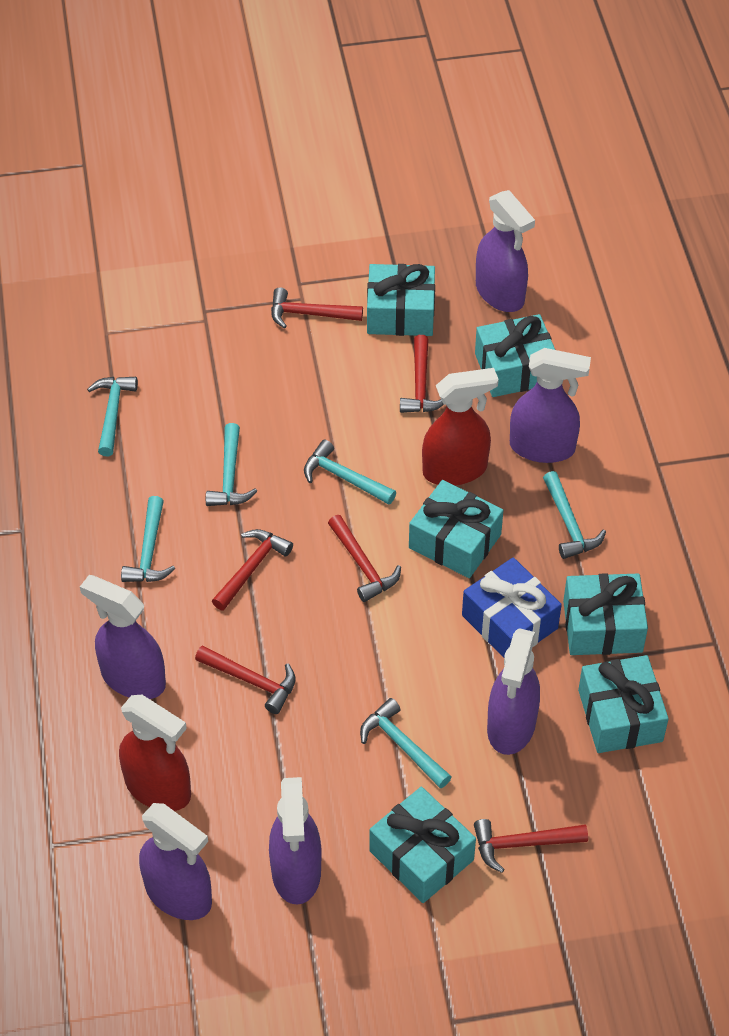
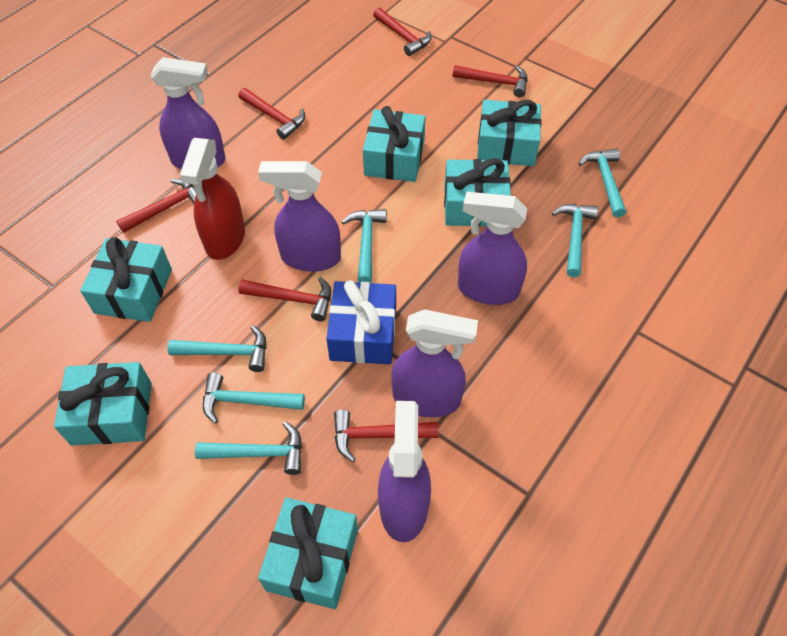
purple spray bottle: 6 -> 5
red spray bottle: 2 -> 1

